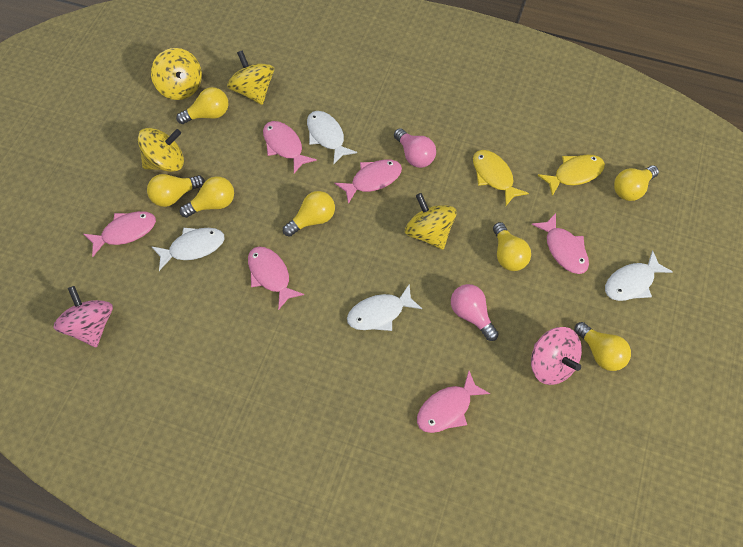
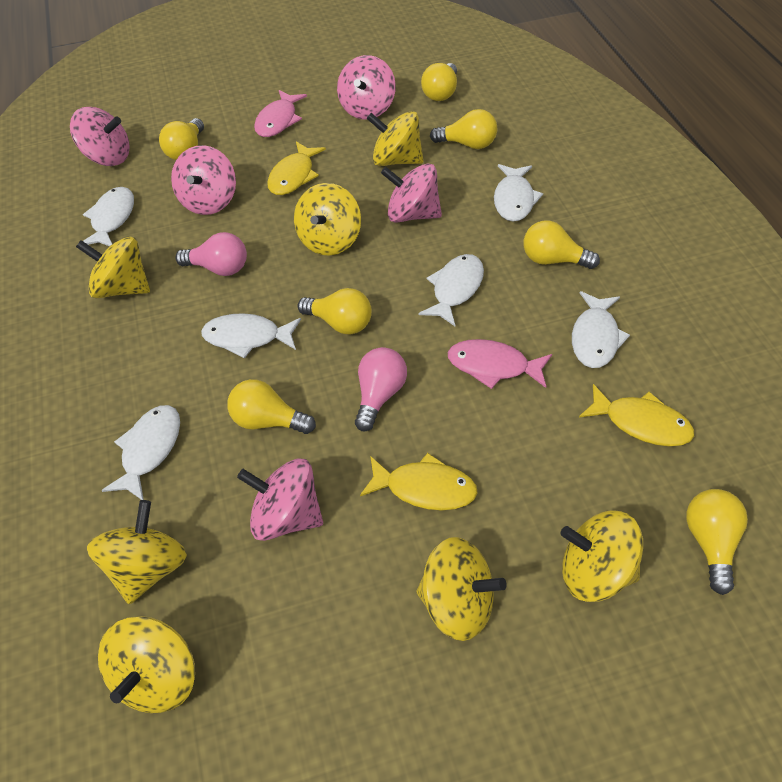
pink fish: 6 -> 2
pink spinning top: 2 -> 5
white fish: 4 -> 6
yellow fish: 2 -> 3
yellow spinning top: 4 -> 7

